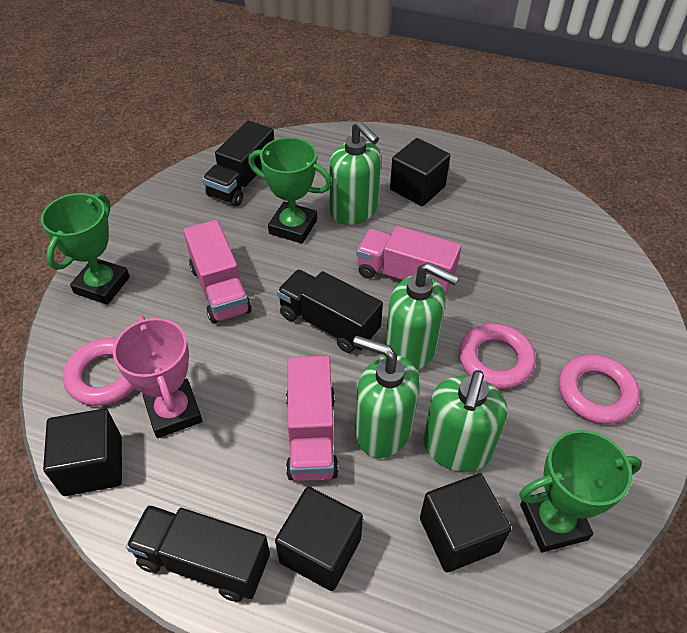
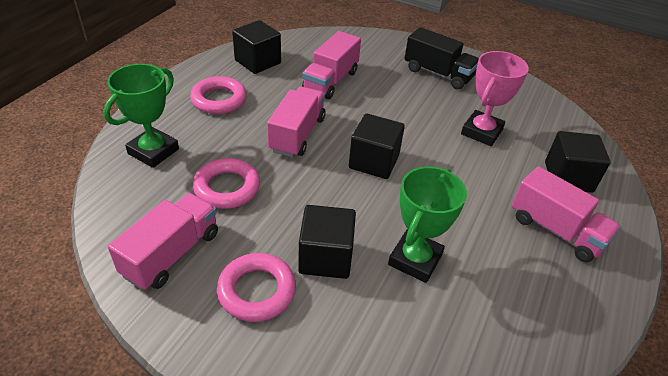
black truck: 3 -> 1
green soap dispenser: 4 -> 0
green trophy: 3 -> 2
pink truck: 3 -> 4

